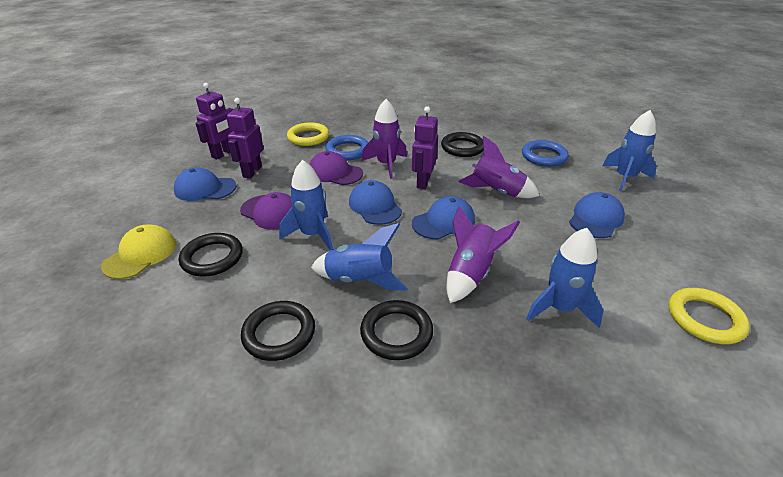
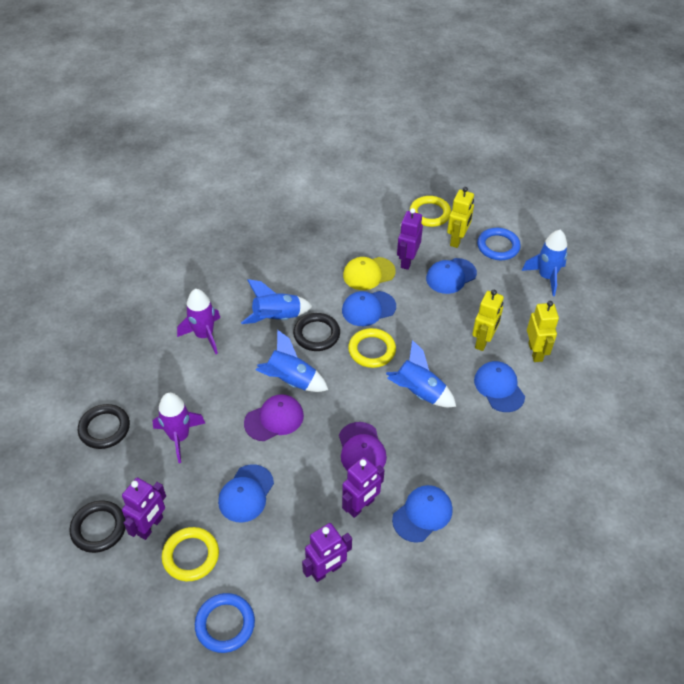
black ring: 4 -> 3
blue cap: 4 -> 5
purple robot: 3 -> 4
purple rocket: 3 -> 2
yellow ring: 2 -> 3
yellow robot: 0 -> 3

